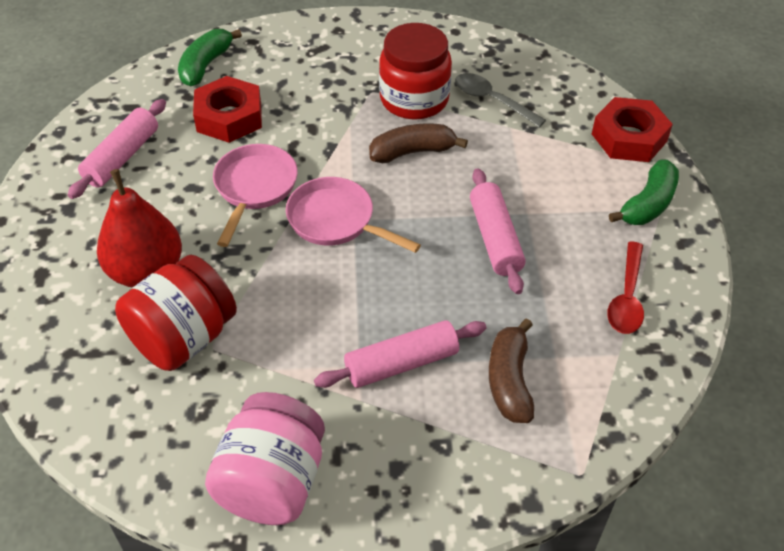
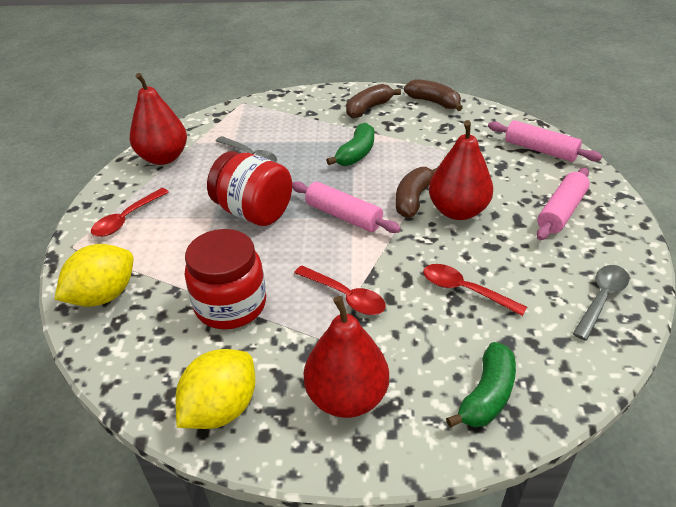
brown banana: 2 -> 3
grey spoon: 1 -> 2
pink jar: 1 -> 0
pink pan: 2 -> 0
red nut: 2 -> 0
red pear: 1 -> 3
red spoon: 1 -> 3
yellow lemon: 0 -> 2

